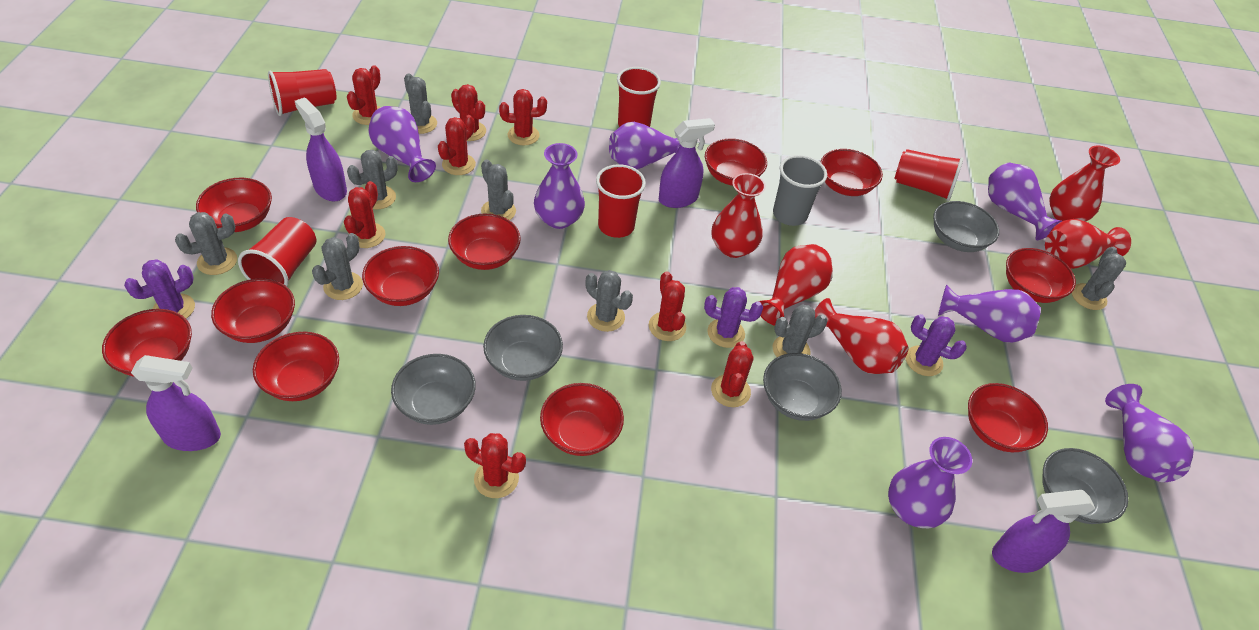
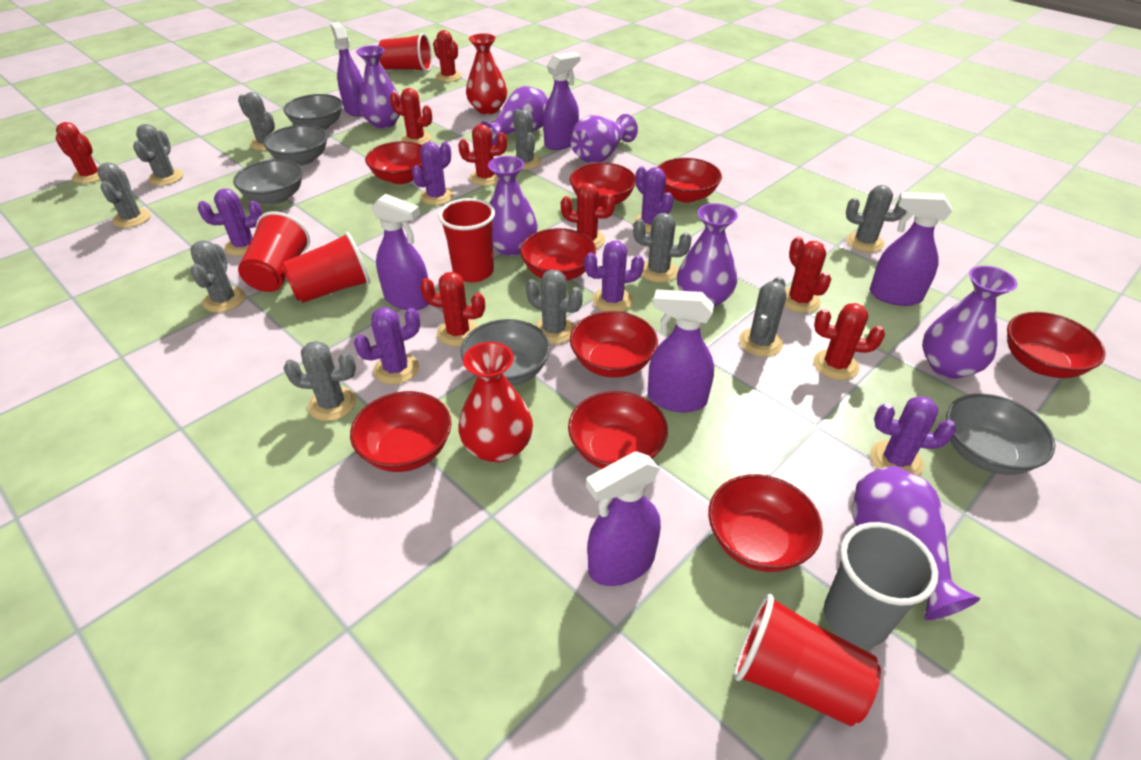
grey cactus: 8 -> 10
purple cactus: 3 -> 6
purple spray bottle: 4 -> 6
red bowl: 11 -> 9
red vase: 5 -> 2

